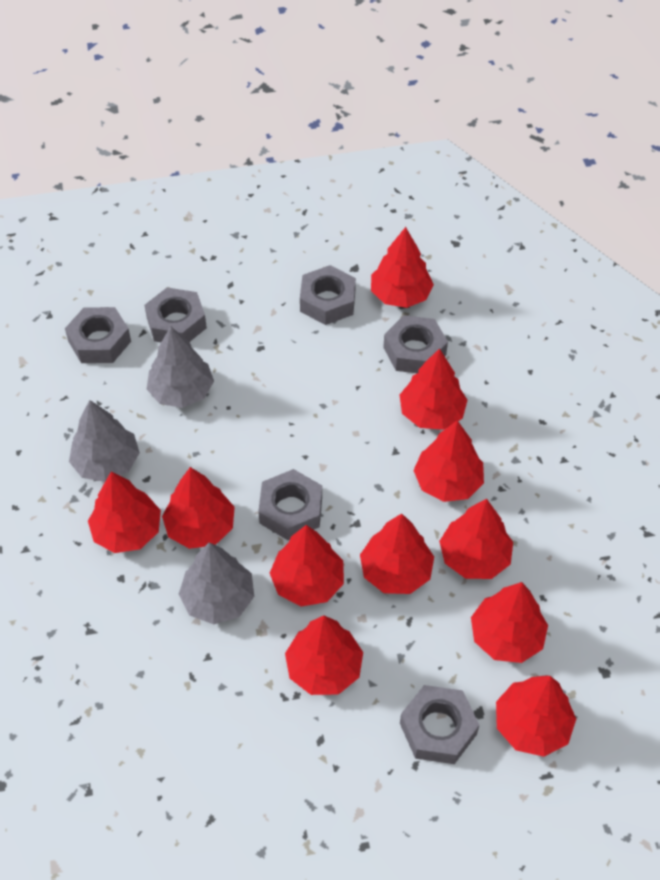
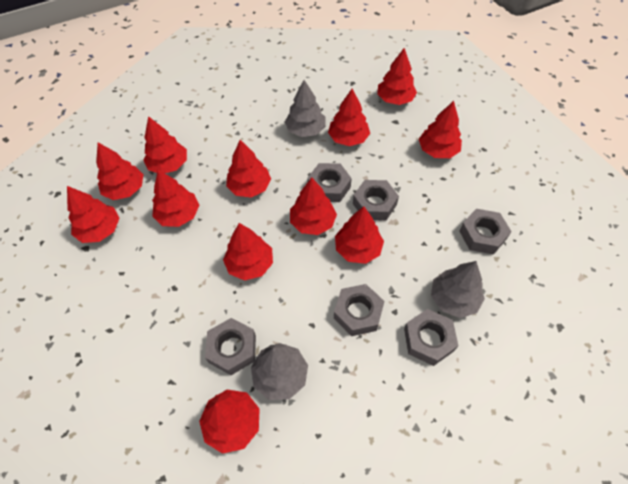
red tree: 11 -> 12

